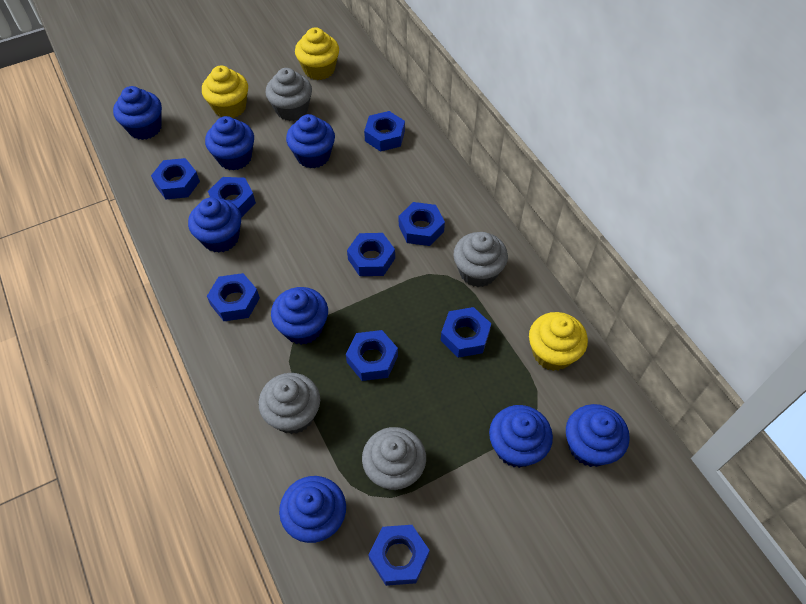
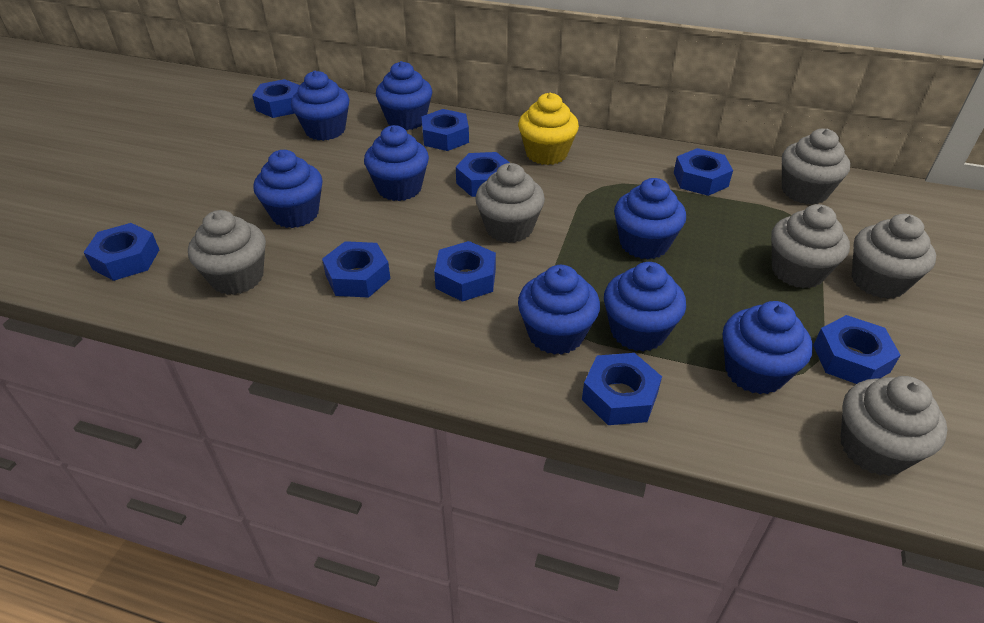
grey cupcake: 4 -> 6
yellow cupcake: 3 -> 1

